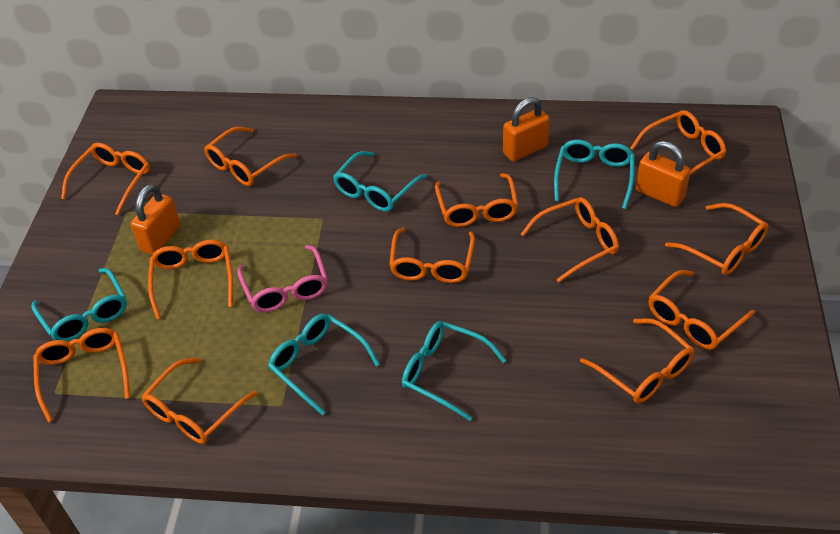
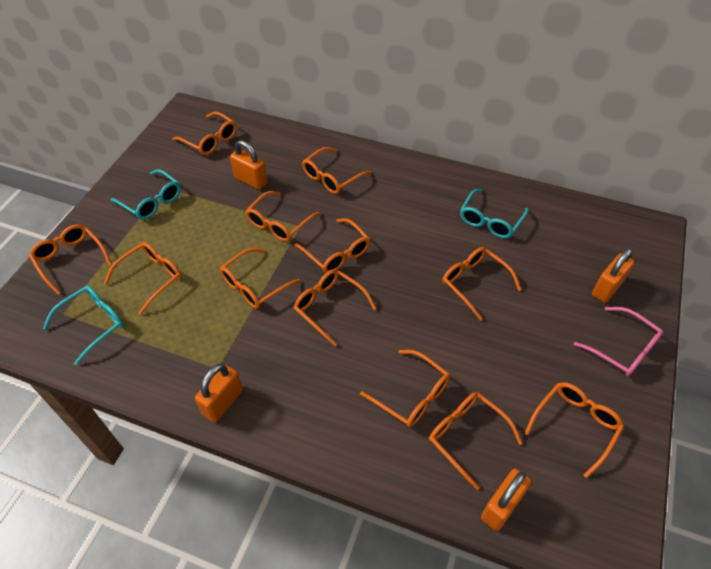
orange padlock: 3 -> 4
turquoise glasses: 5 -> 3

